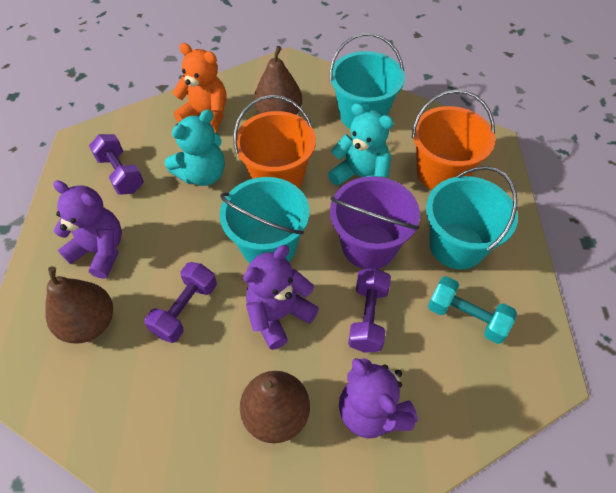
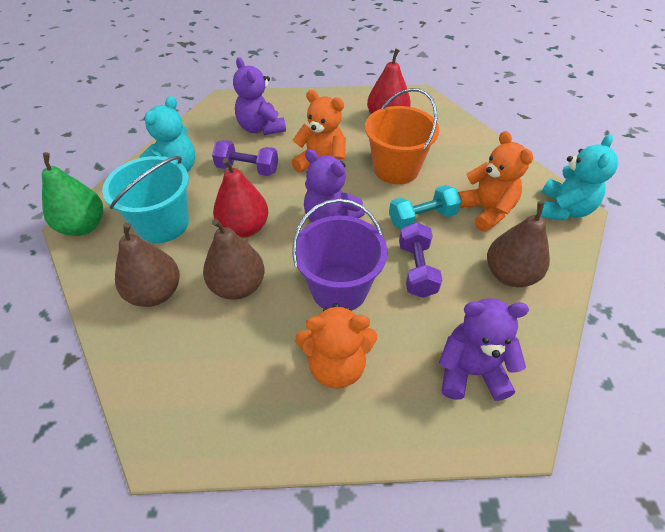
green pear: 0 -> 1
orange bucket: 2 -> 1
orange teddy bear: 1 -> 3
purple dumbbell: 3 -> 2
red pear: 0 -> 2
turquoise bucket: 3 -> 1

